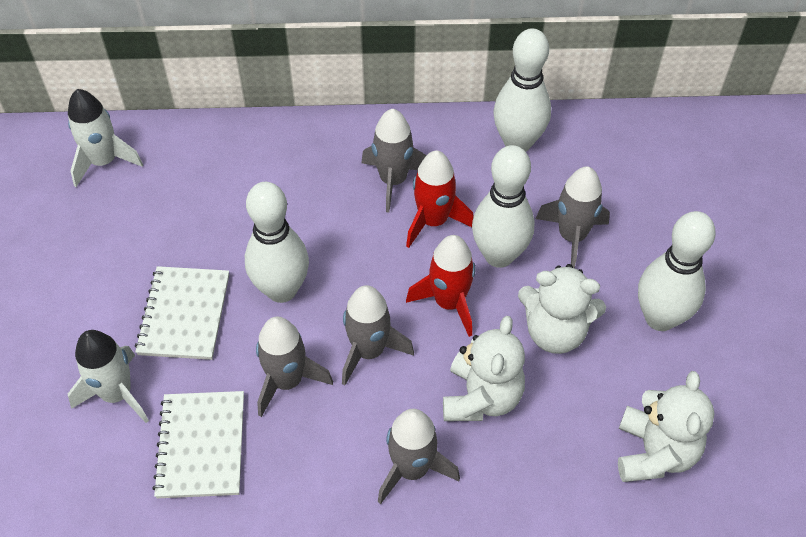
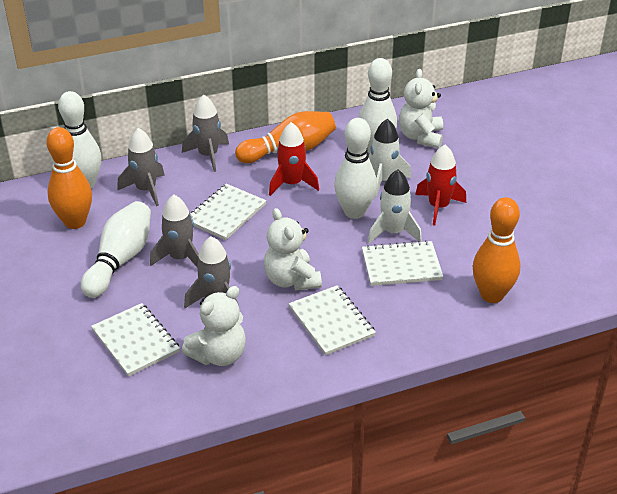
grey rocket: 5 -> 4
orange bowling pin: 0 -> 3
white notebook: 2 -> 4

